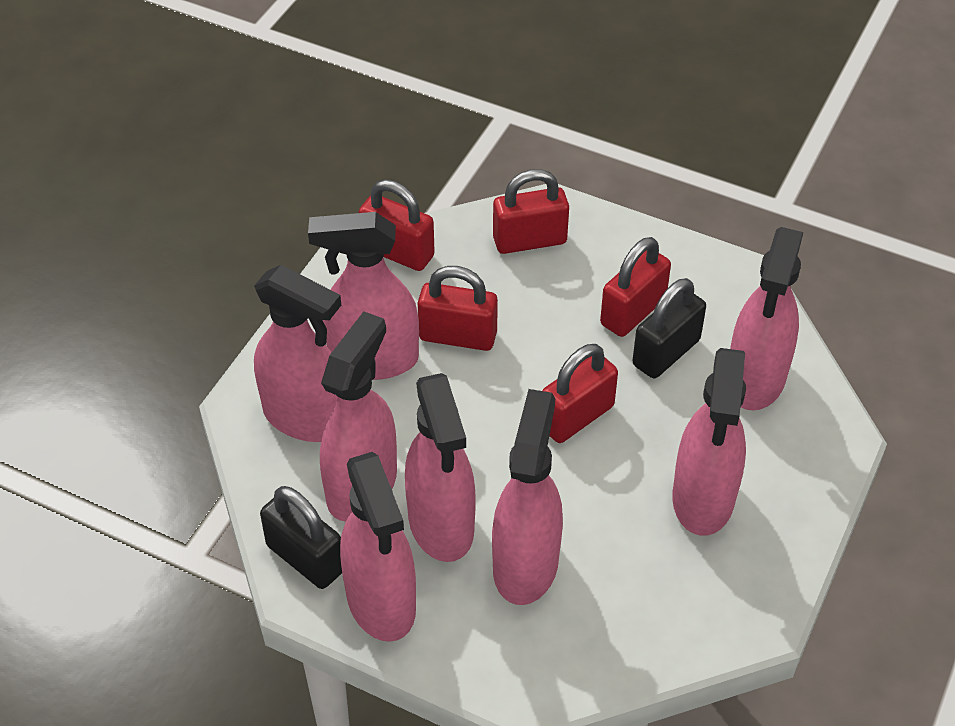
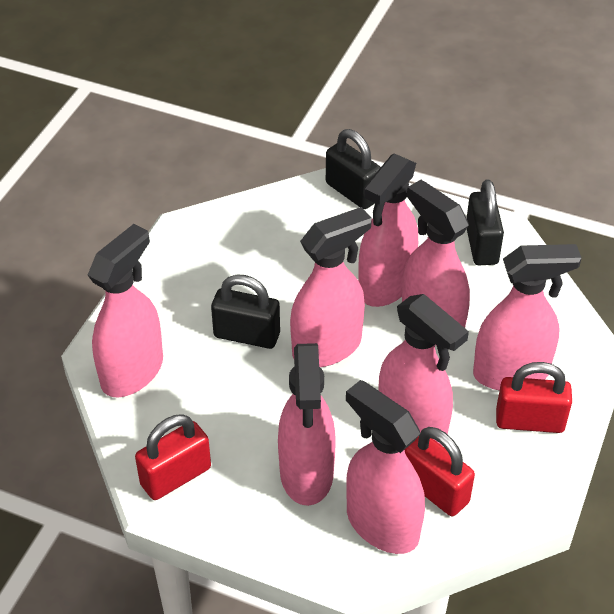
black padlock: 2 -> 3
red padlock: 5 -> 3

